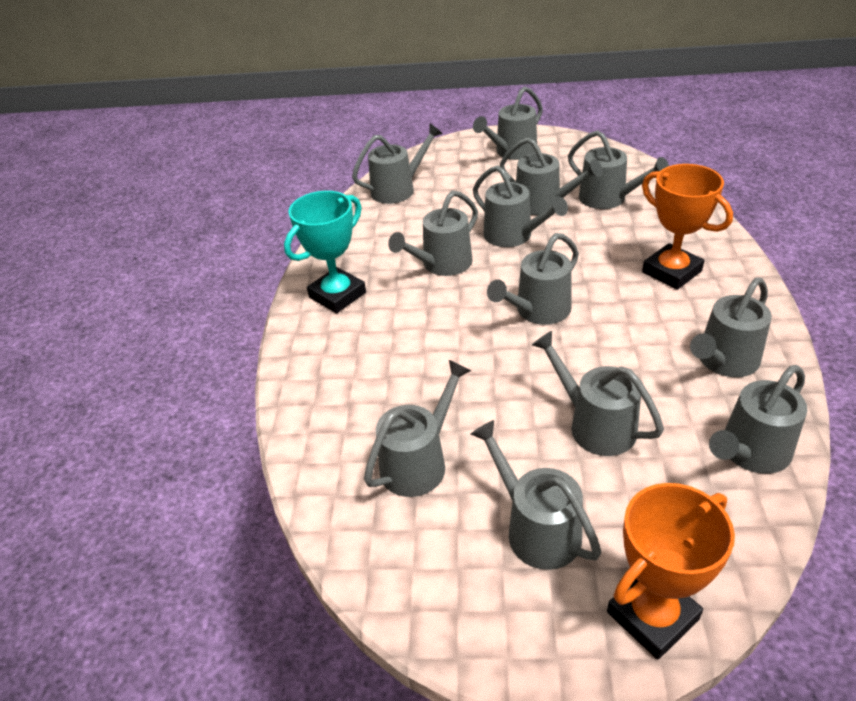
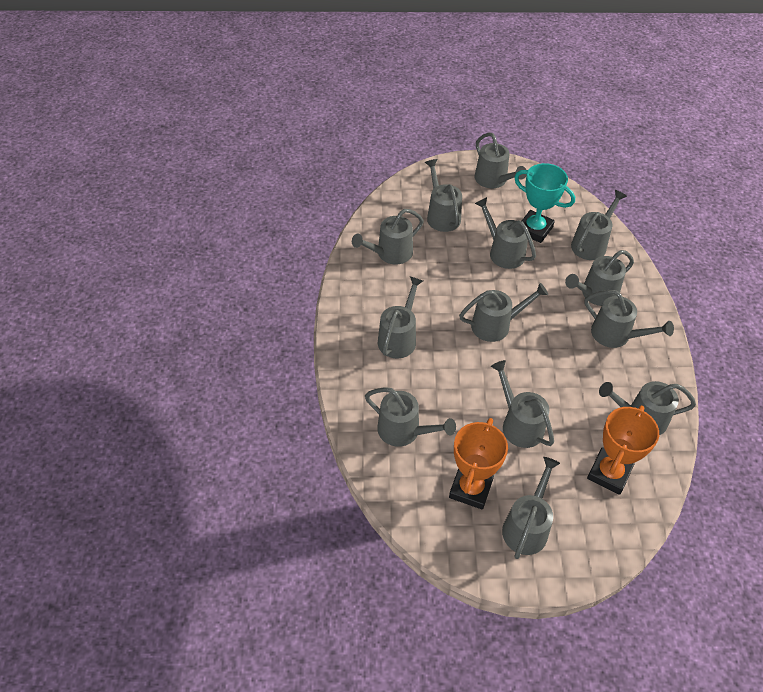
grey watering can: 12 -> 13

